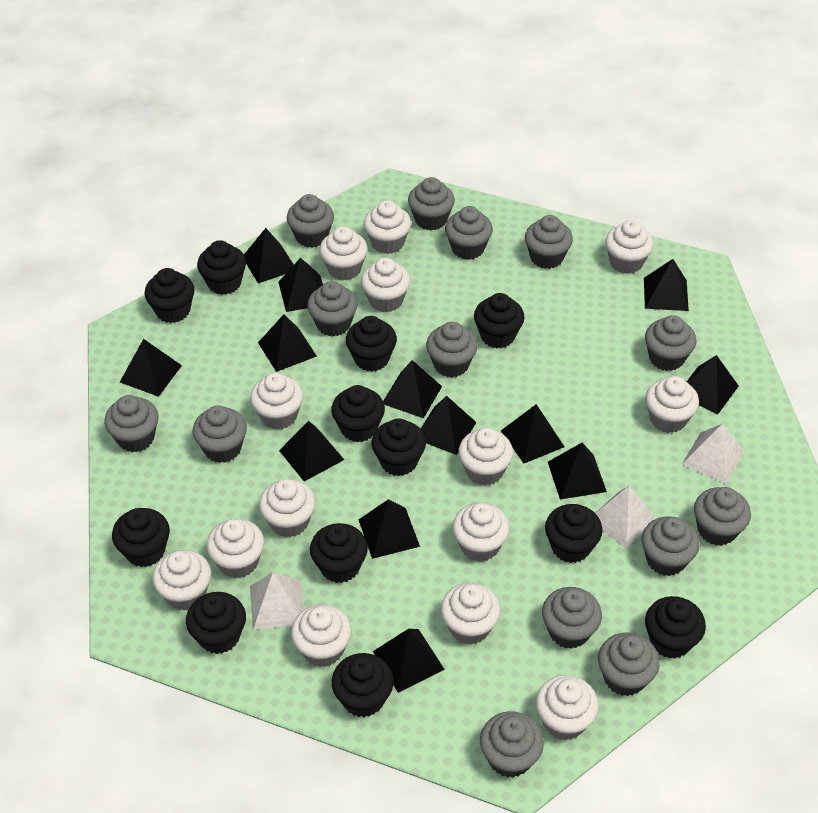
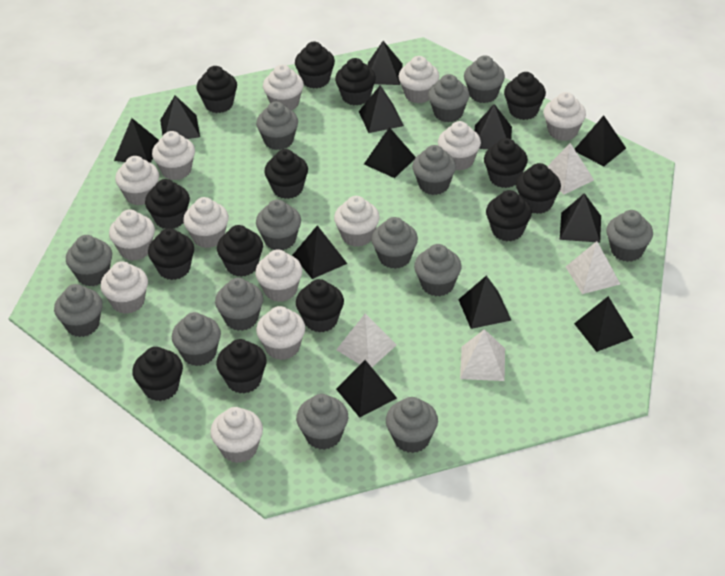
black cupcake: 12 -> 14
black pyramid: 13 -> 12
white cupcake: 14 -> 13
white pyramid: 3 -> 4

